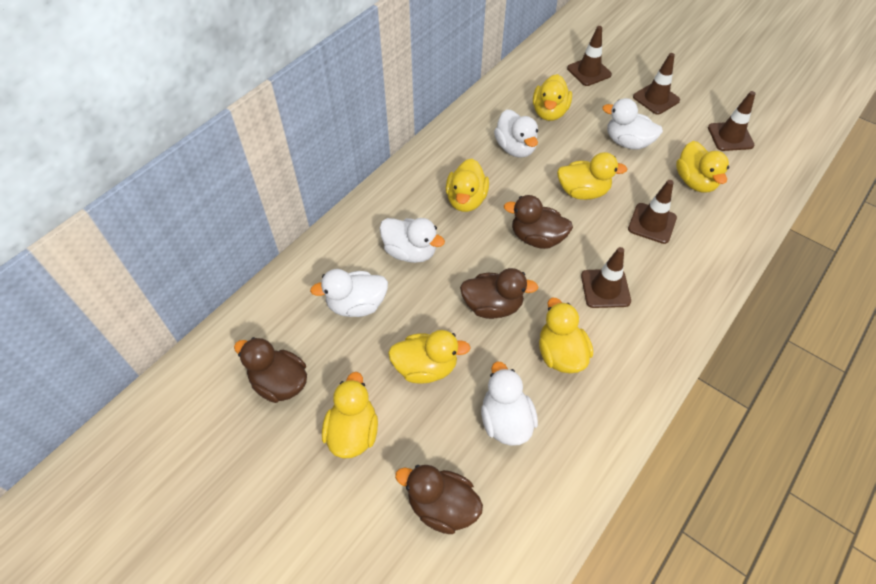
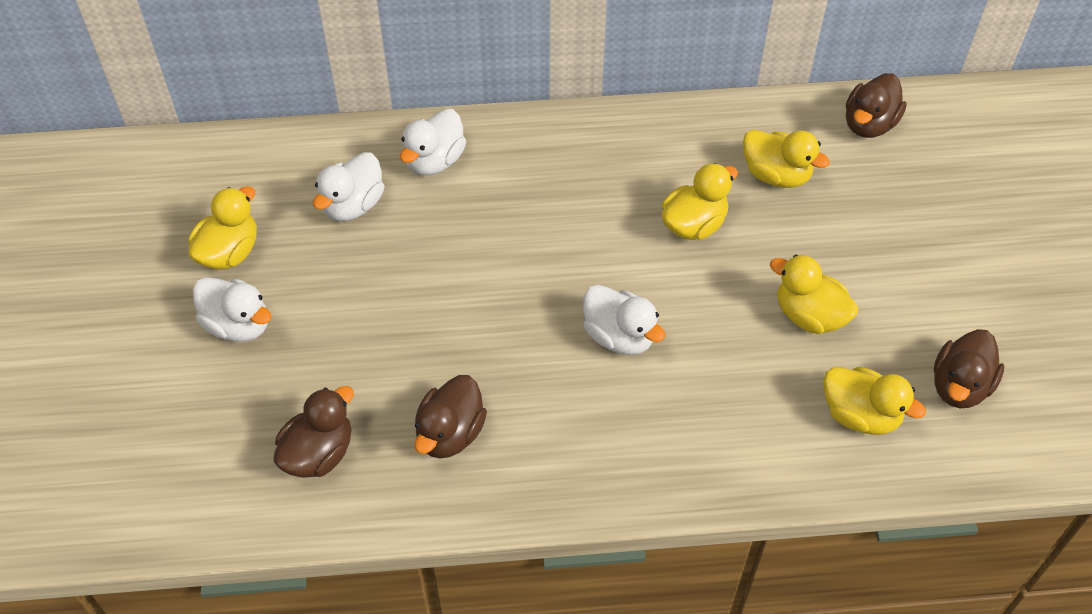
brown traffic cone: 5 -> 0
white duck: 5 -> 4
yellow duck: 7 -> 5

